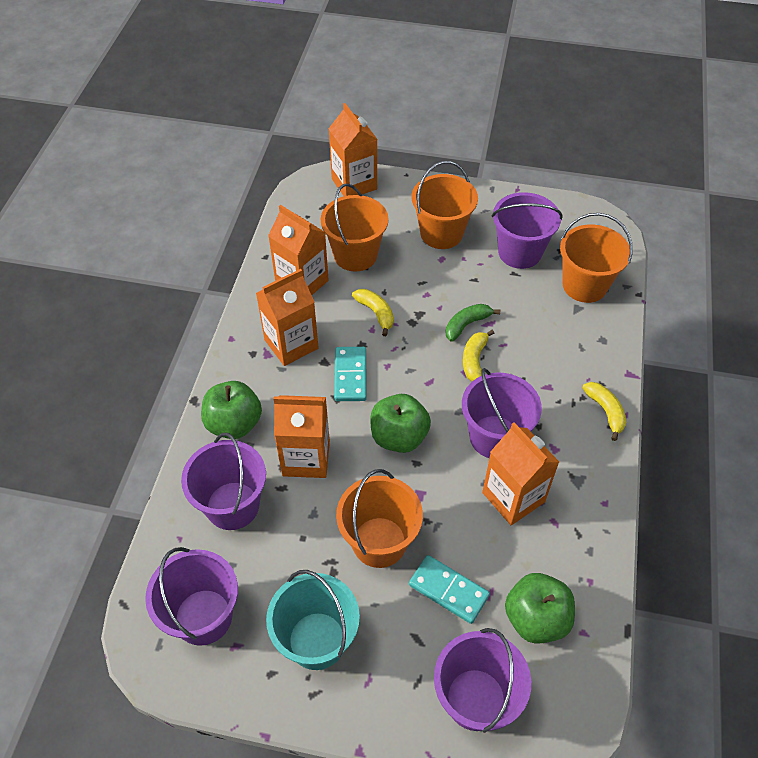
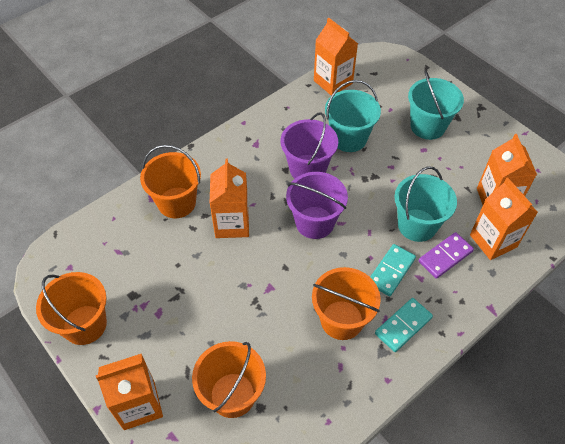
green apple: 3 -> 0
green banana: 1 -> 0
purple bucket: 5 -> 2
purple domino: 0 -> 1
turquoise bucket: 1 -> 3
yellow banana: 3 -> 0

